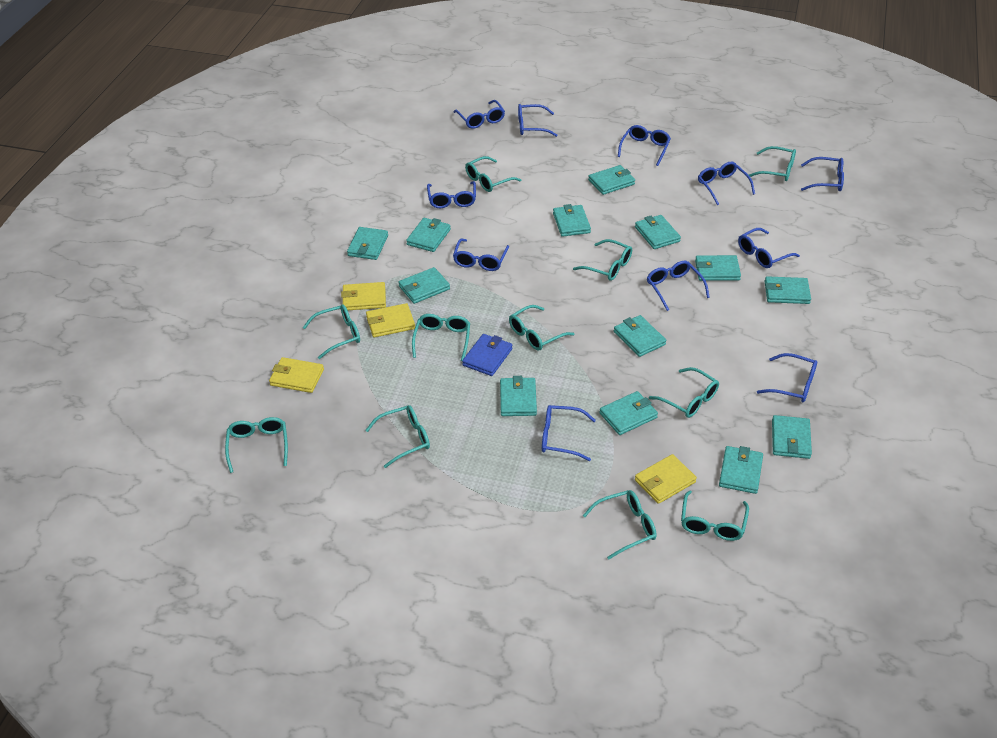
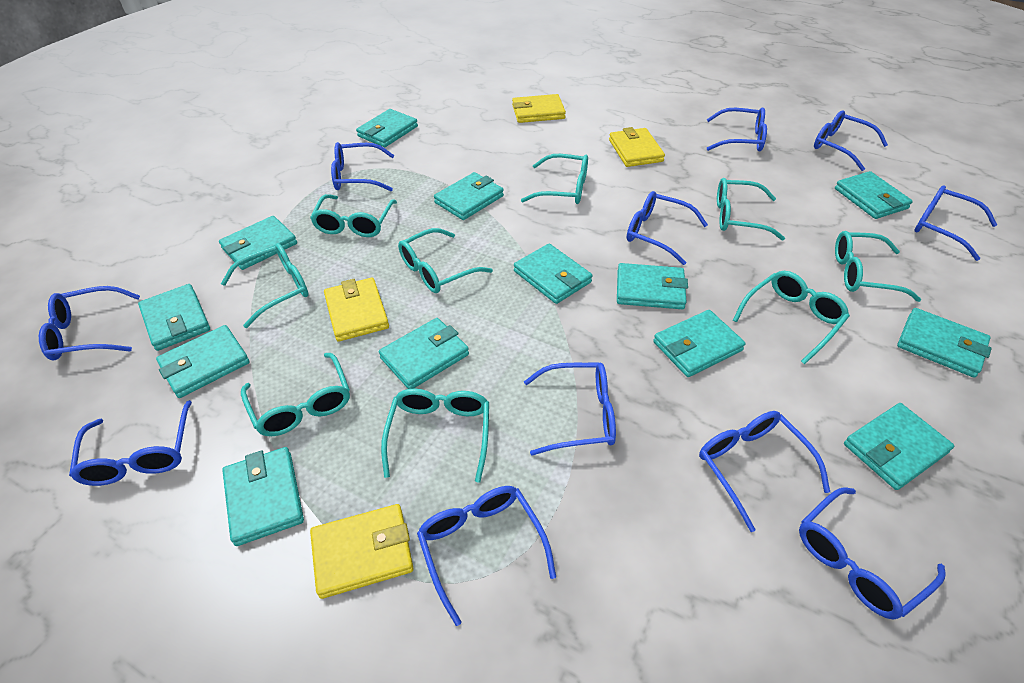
blue wallet: 1 -> 0
turquoise glasses: 11 -> 9

